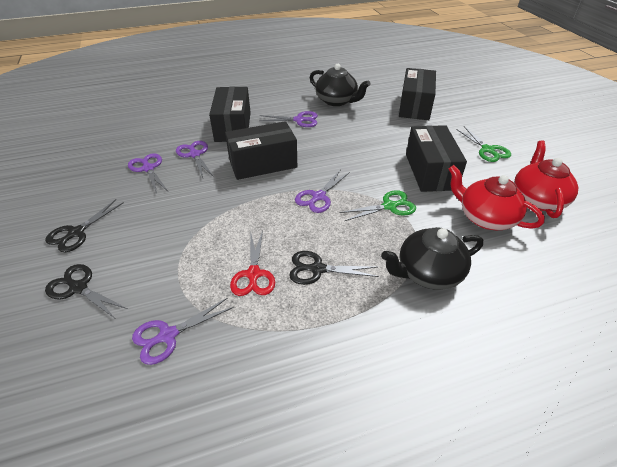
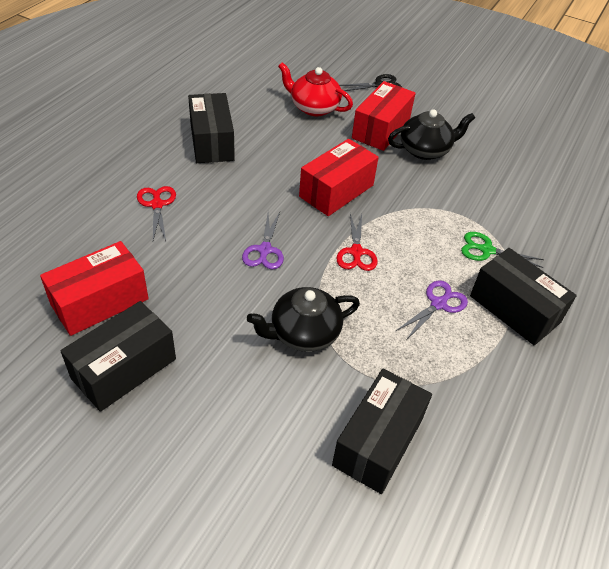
black scissors: 3 -> 1
green scissors: 2 -> 1
purple scissors: 5 -> 2
red box: 0 -> 3
red scissors: 1 -> 2
red teapot: 2 -> 1

